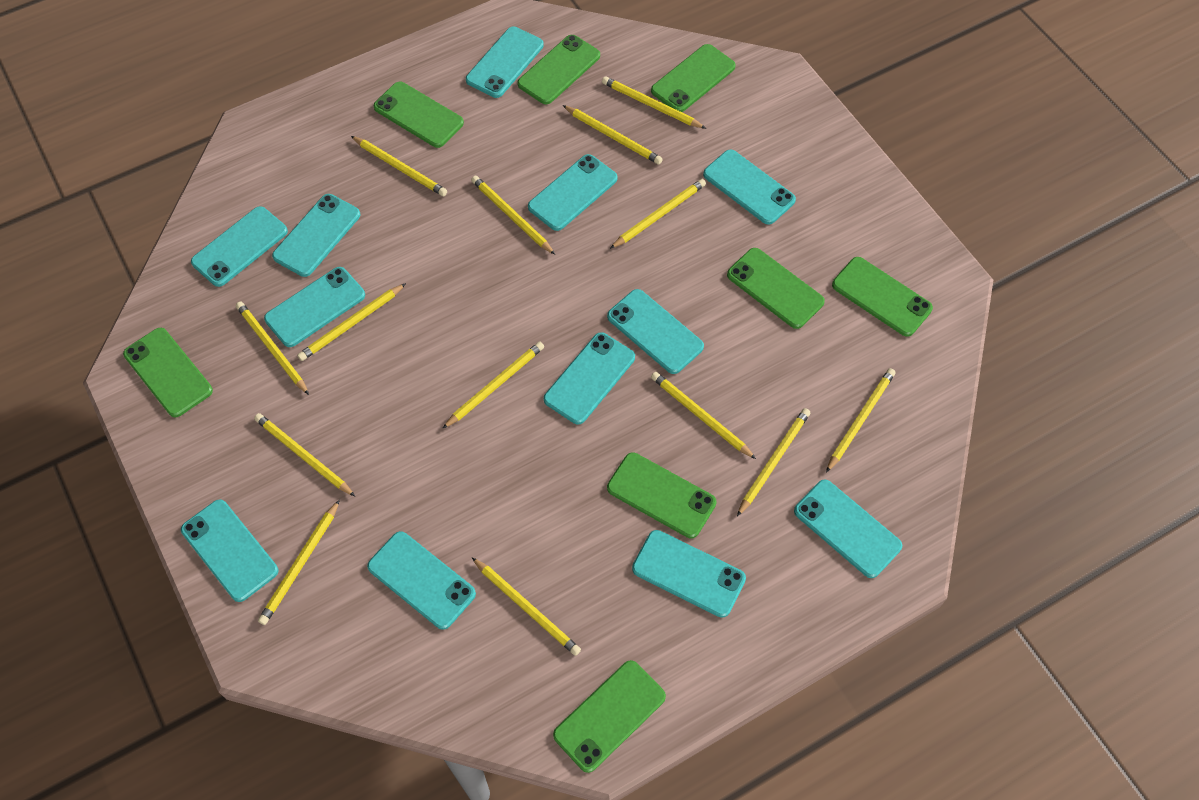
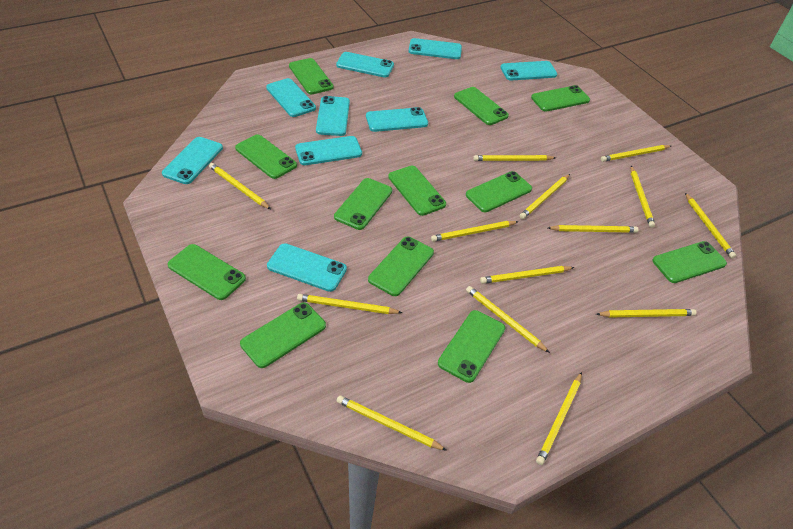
green phone: 8 -> 12
turquoise phone: 12 -> 9

